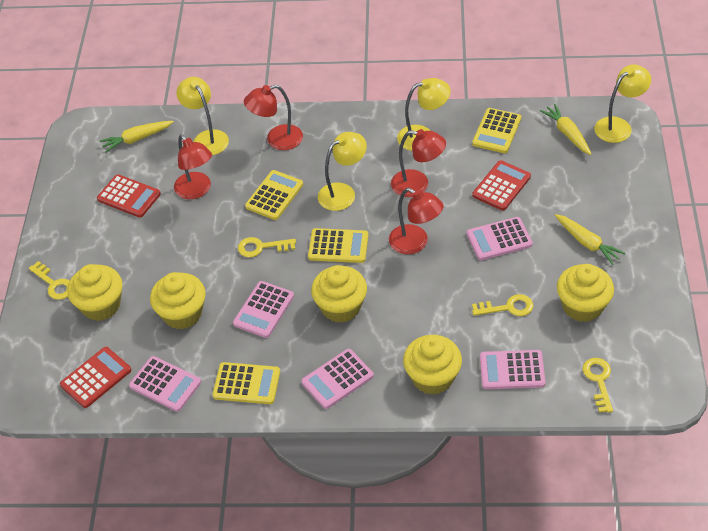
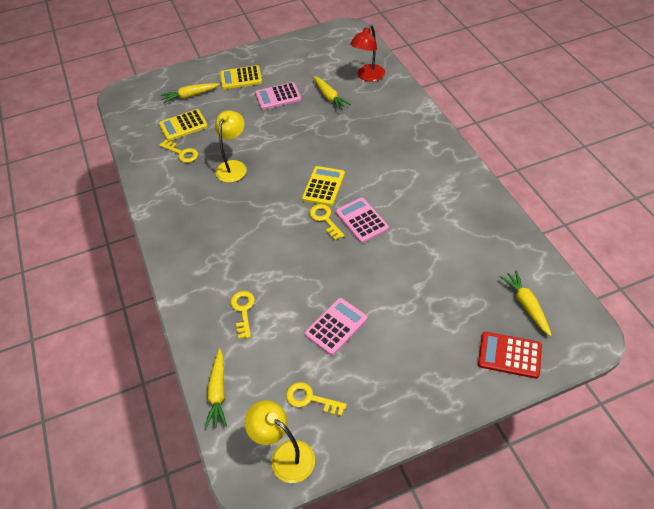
pink calculator: 5 -> 3
red calculator: 3 -> 1
red lamp: 4 -> 1
yellow calculator: 4 -> 3
yellow carrot: 3 -> 4
yellow cupcake: 5 -> 0
yellow lamp: 4 -> 2

